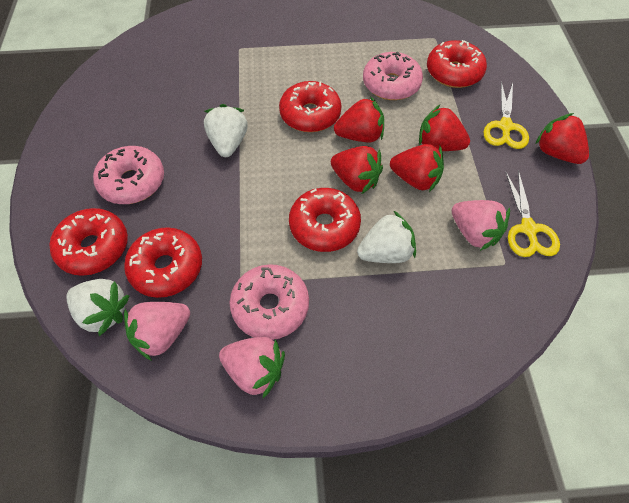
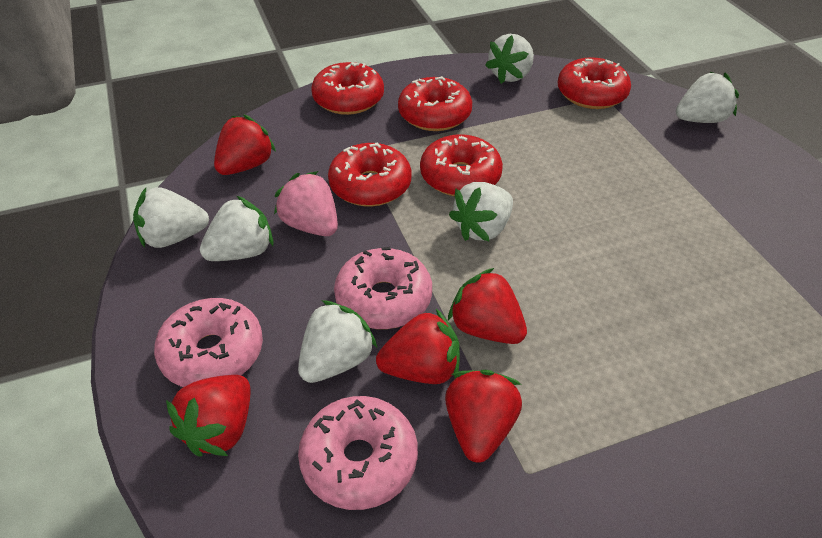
pink strawberry: 3 -> 1
white strawberry: 3 -> 6
yellow scissors: 2 -> 0

